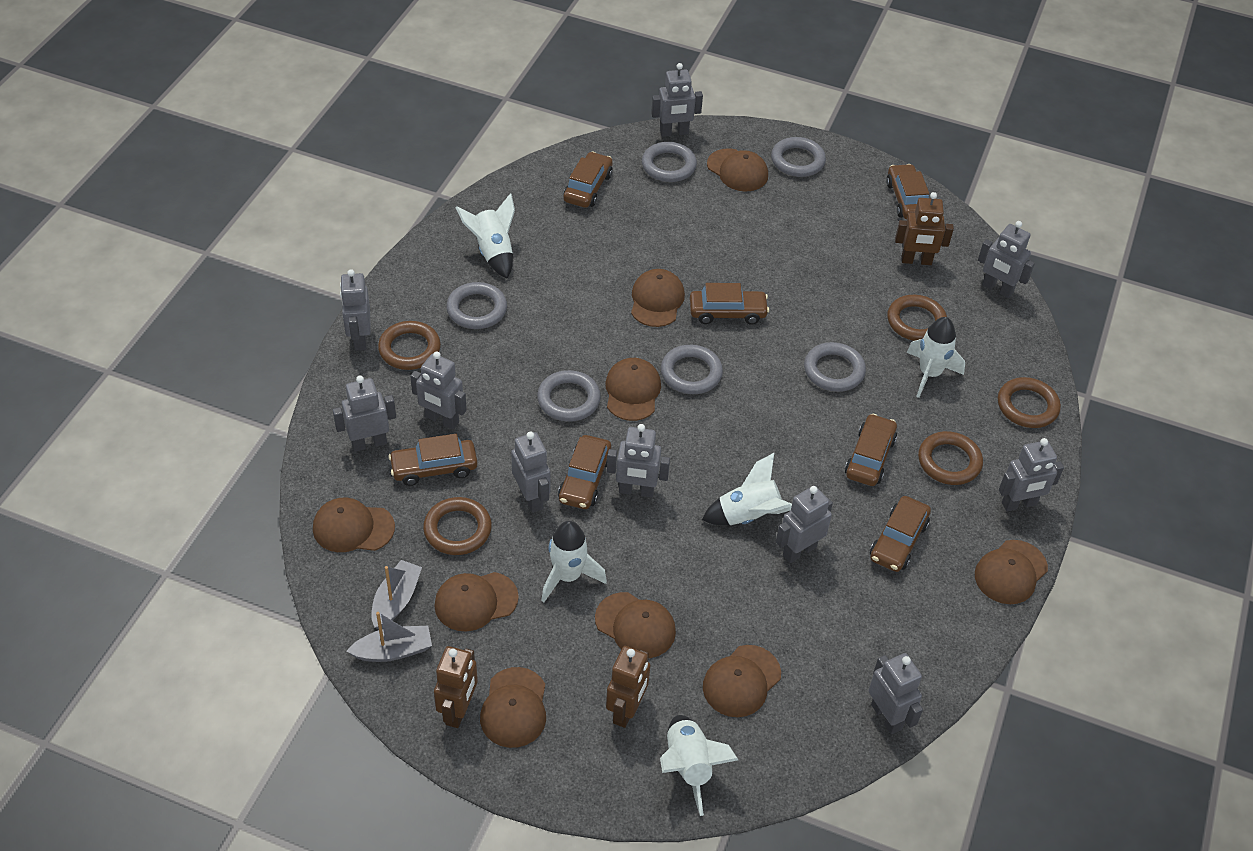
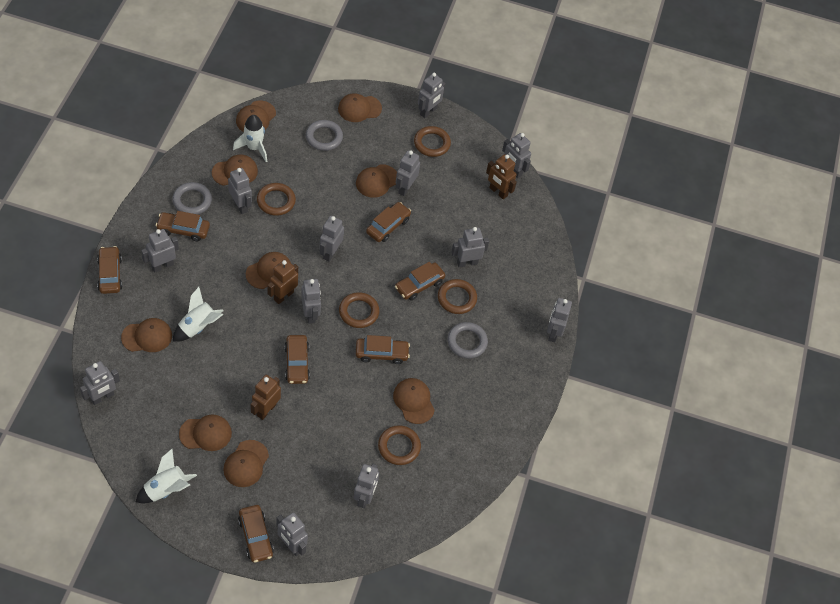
grey boat: 2 -> 0
grey ring: 6 -> 3
grey robot: 10 -> 12
white rocket: 5 -> 3

